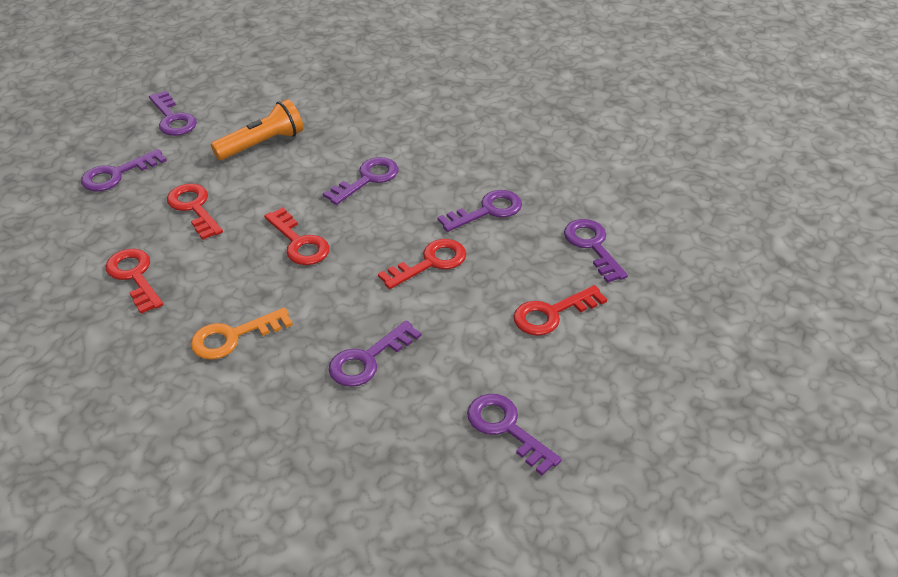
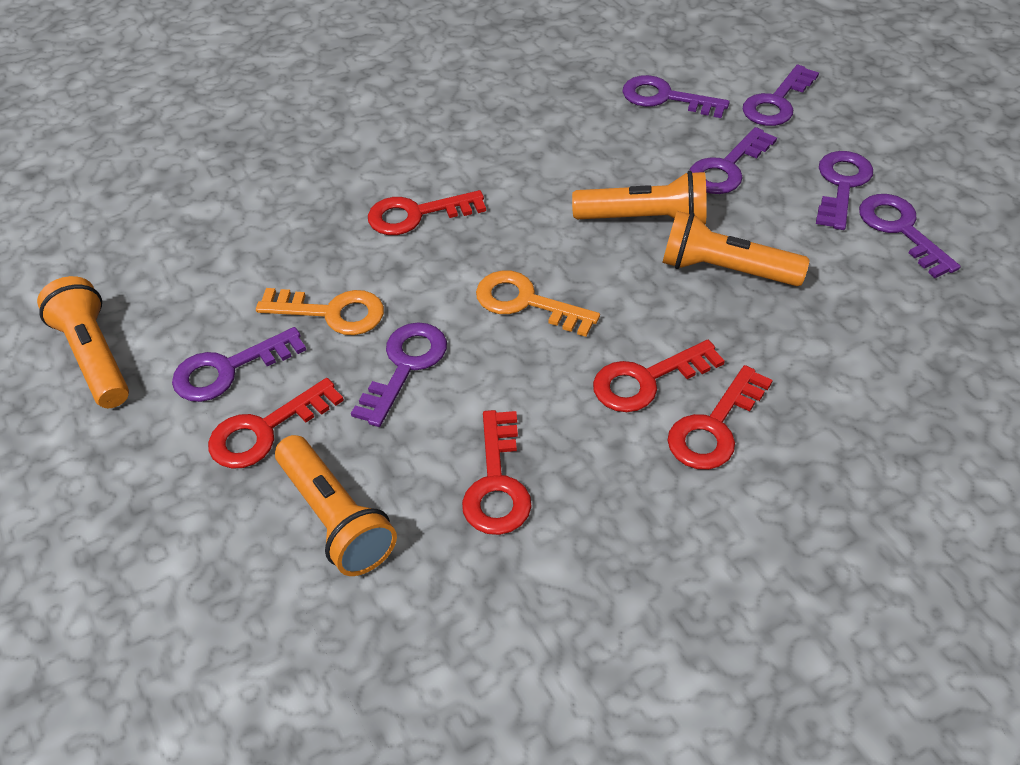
orange flashlight: 1 -> 4
orange key: 1 -> 2

